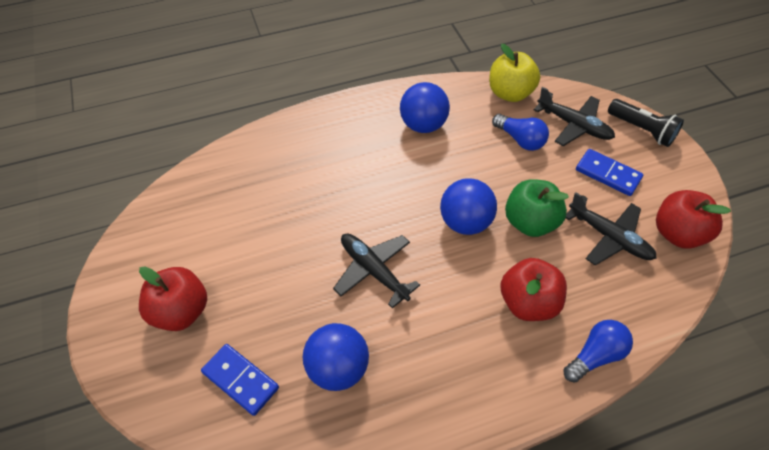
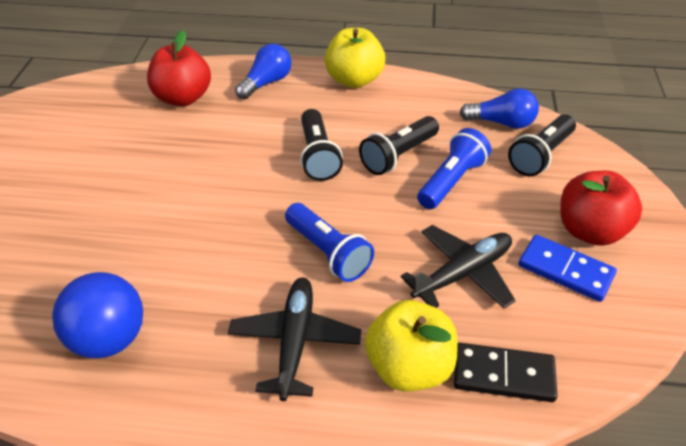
black domino: 0 -> 1
black flashlight: 1 -> 3
black plane: 3 -> 2
blue ball: 3 -> 1
blue domino: 2 -> 1
blue flashlight: 0 -> 2
green apple: 1 -> 0
red apple: 3 -> 2
yellow apple: 1 -> 2

